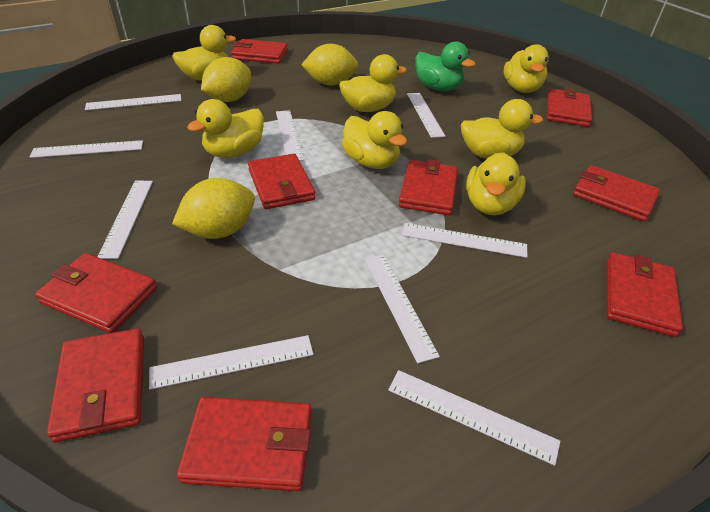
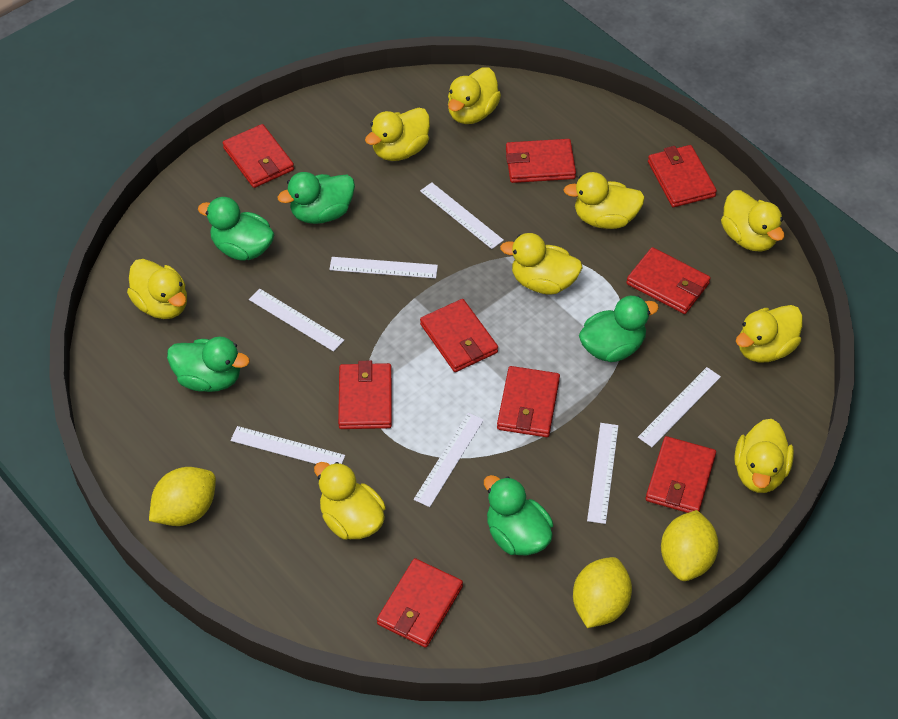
green duck: 1 -> 5
white ruler: 9 -> 7
yellow duck: 7 -> 9

